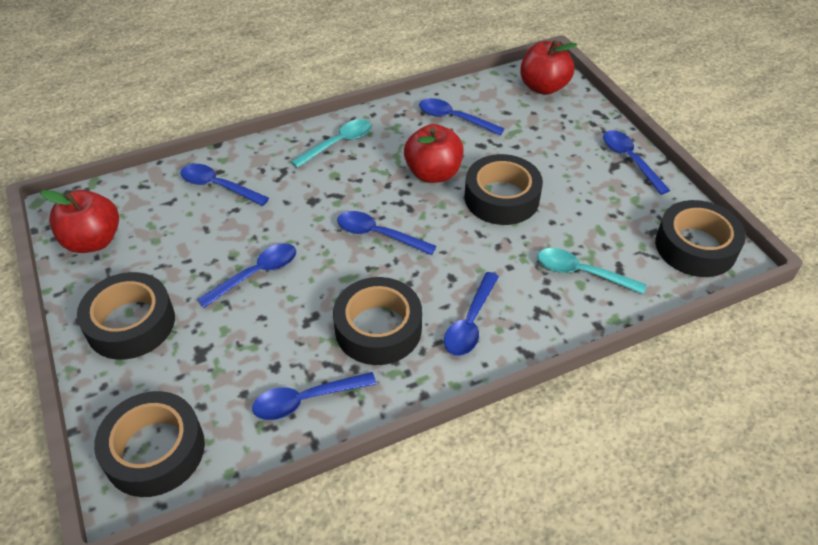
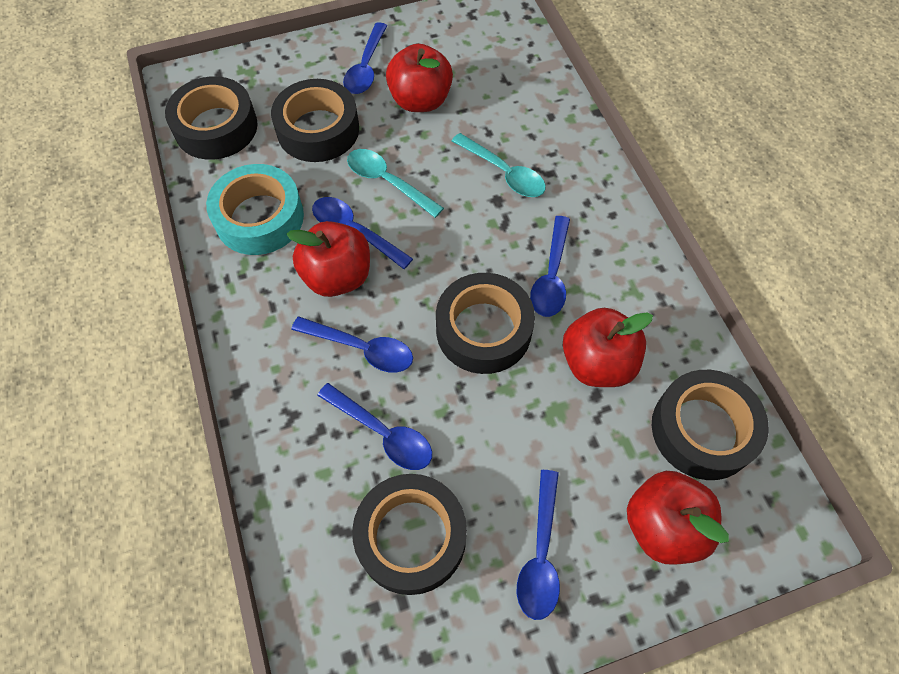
blue spoon: 7 -> 6
red apple: 3 -> 4
turquoise tape: 0 -> 1

